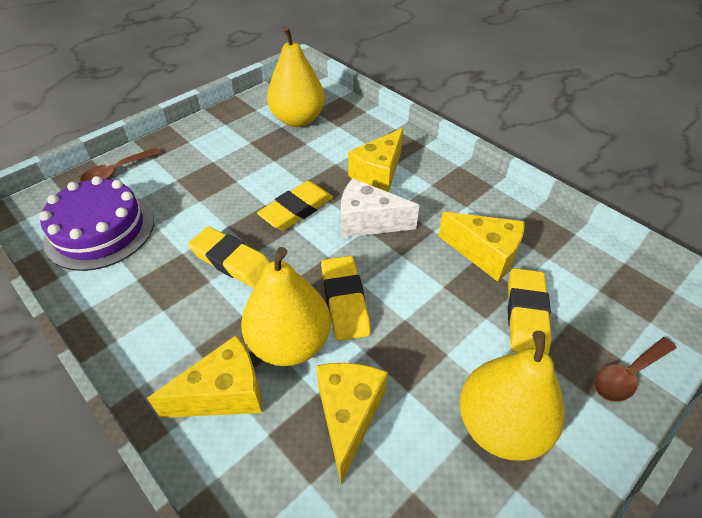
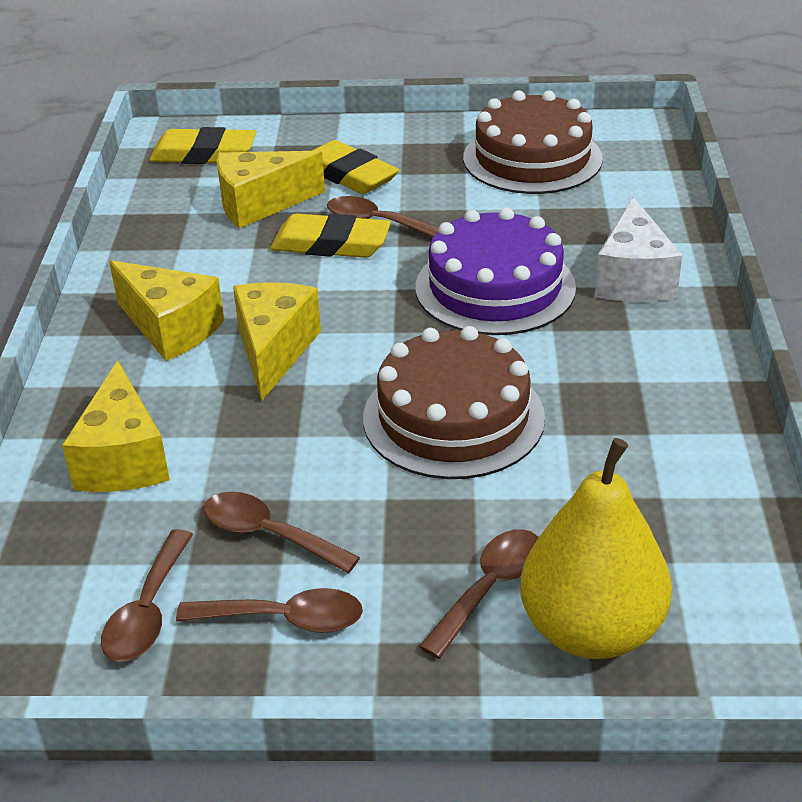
brown cake: 0 -> 2
brown spoon: 2 -> 5
yellow eraser: 4 -> 3
yellow pear: 3 -> 1

